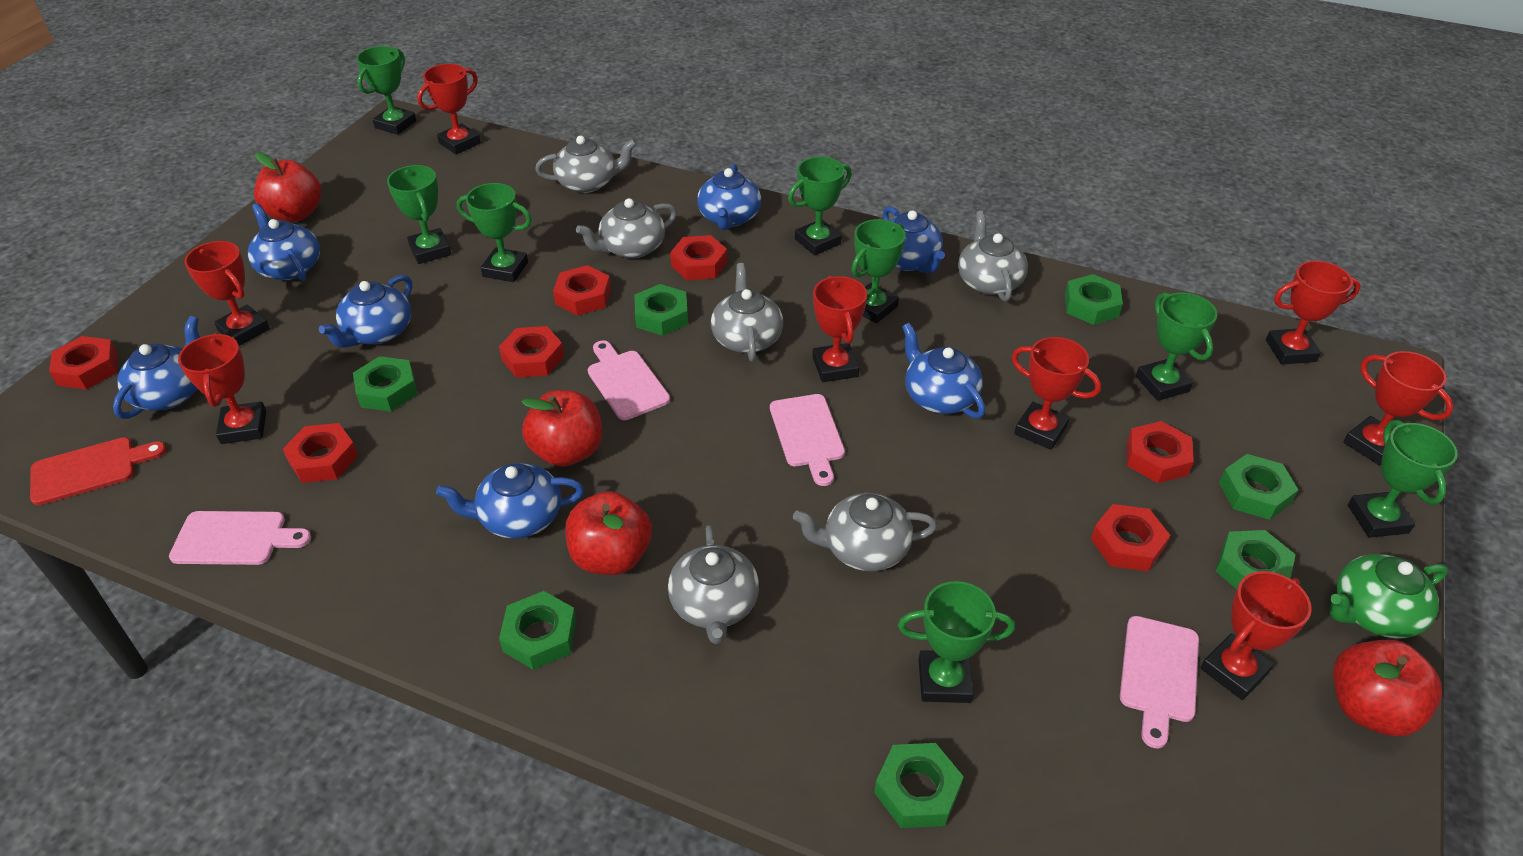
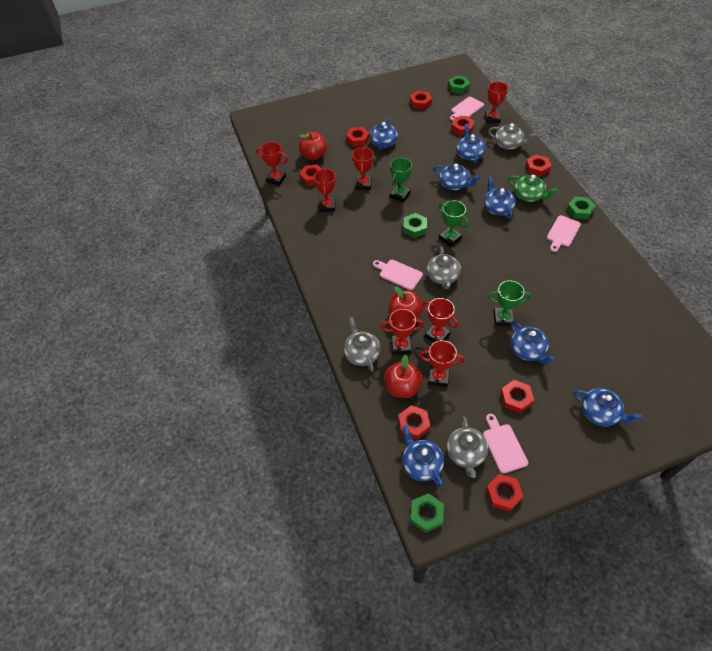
green nut: 7 -> 4
green trophy: 8 -> 3
grey teapot: 6 -> 4
red apple: 4 -> 3
red cutting board: 1 -> 0
red nut: 7 -> 8
red trophy: 8 -> 7

